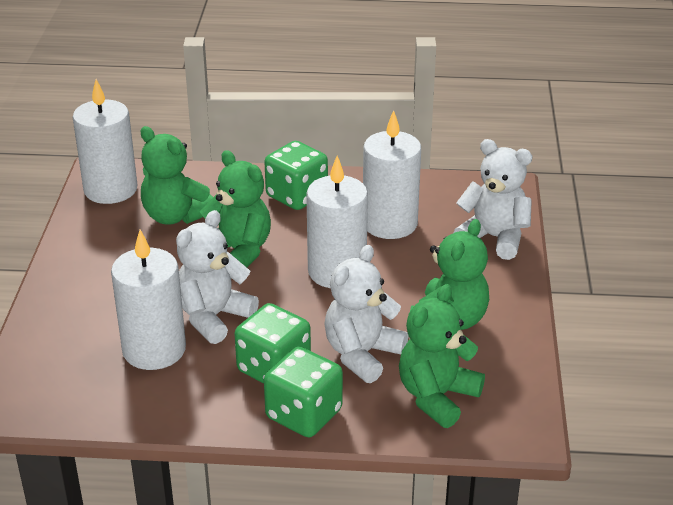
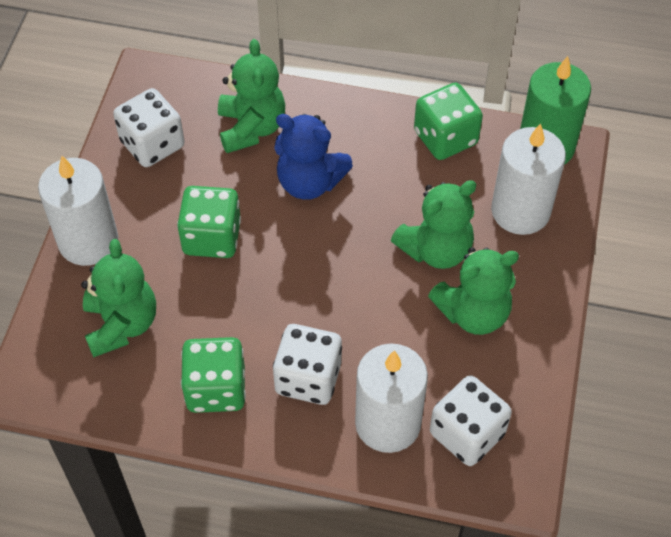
blue teddy bear: 0 -> 1
green candle: 0 -> 1
white candle: 4 -> 3
white dice: 0 -> 3
white teddy bear: 3 -> 0

